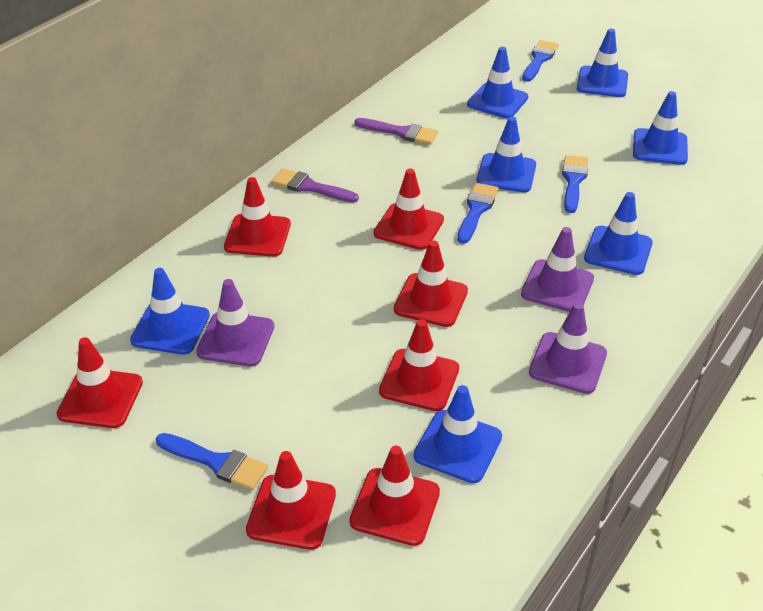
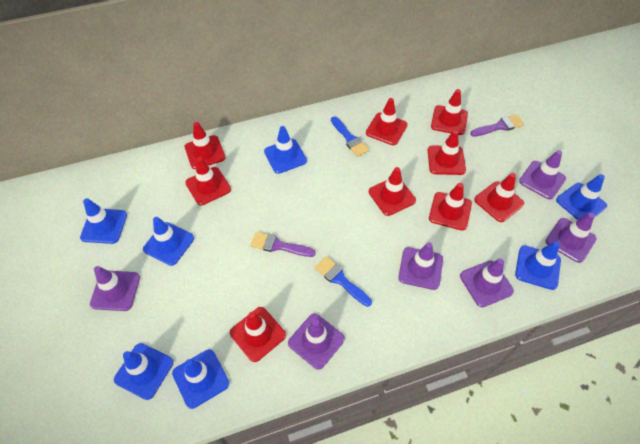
blue brush: 4 -> 2
purple traffic cone: 3 -> 6
red traffic cone: 7 -> 9

